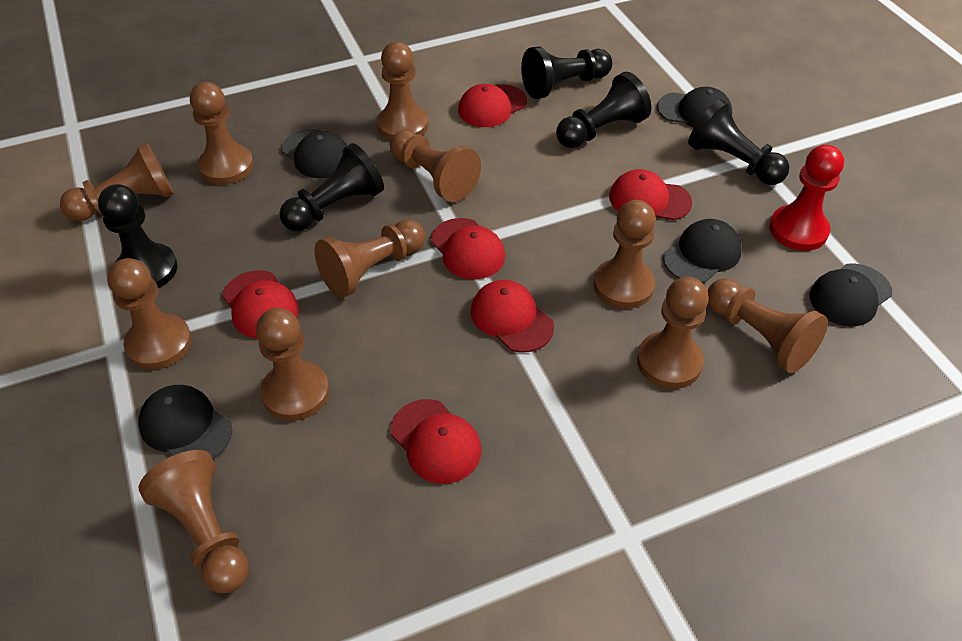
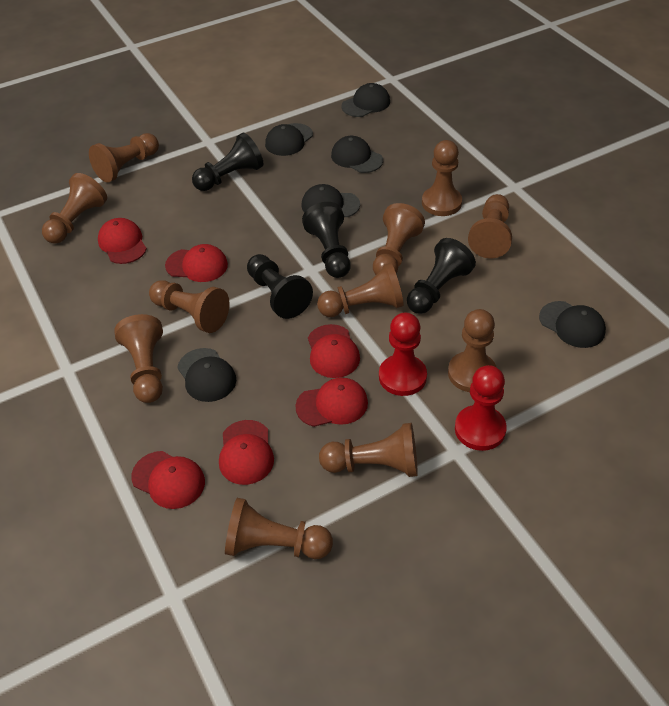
black cap: 5 -> 6
black pawn: 5 -> 4
red pawn: 1 -> 2

